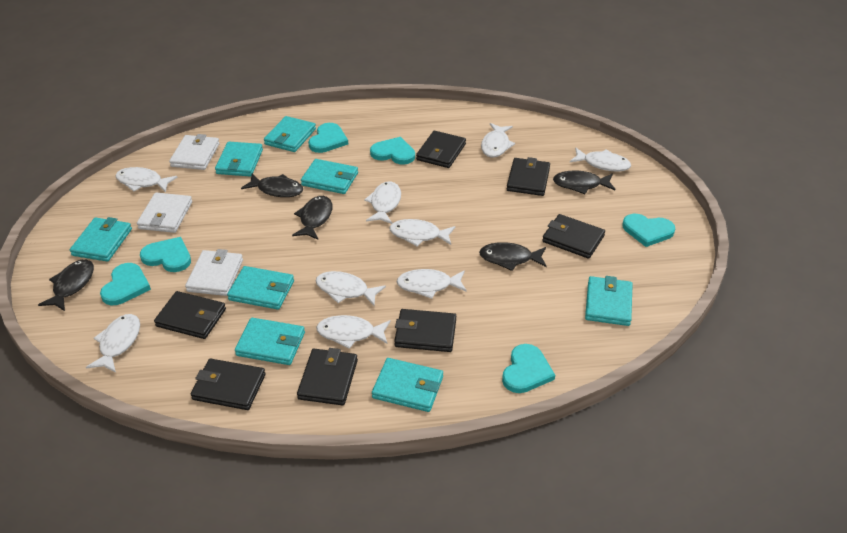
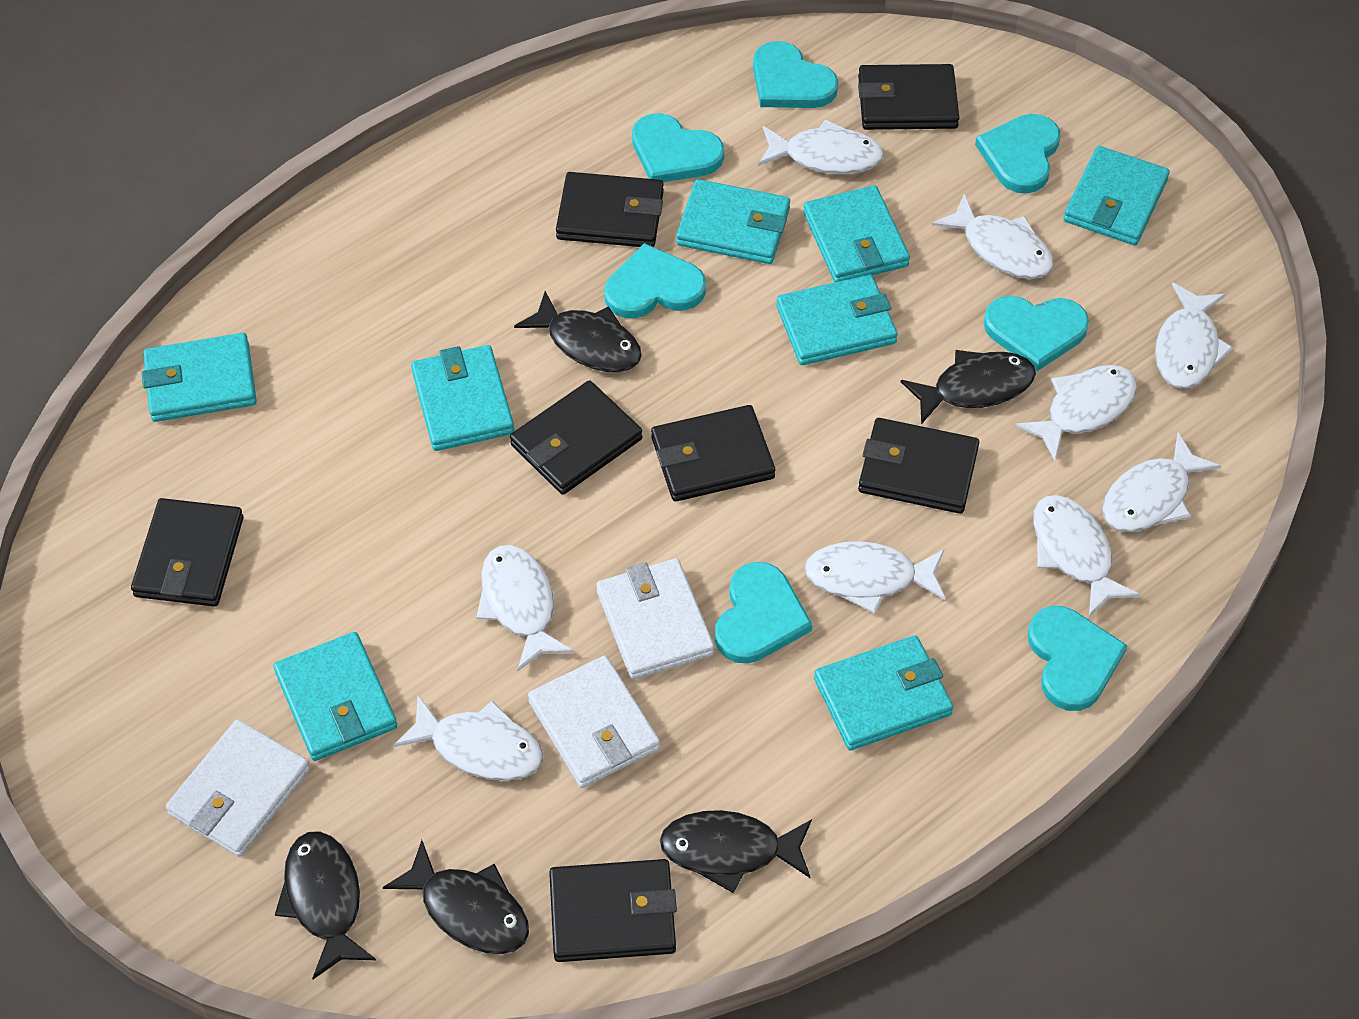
turquoise heart: 6 -> 7

